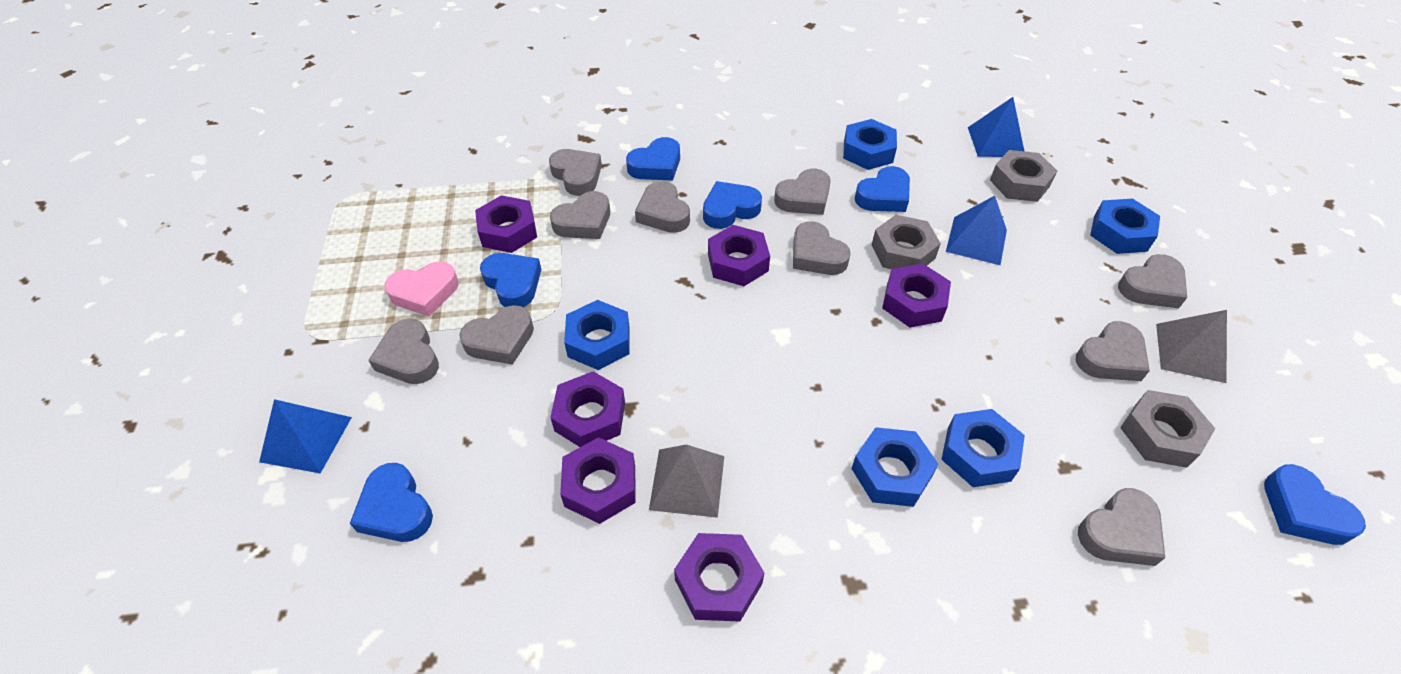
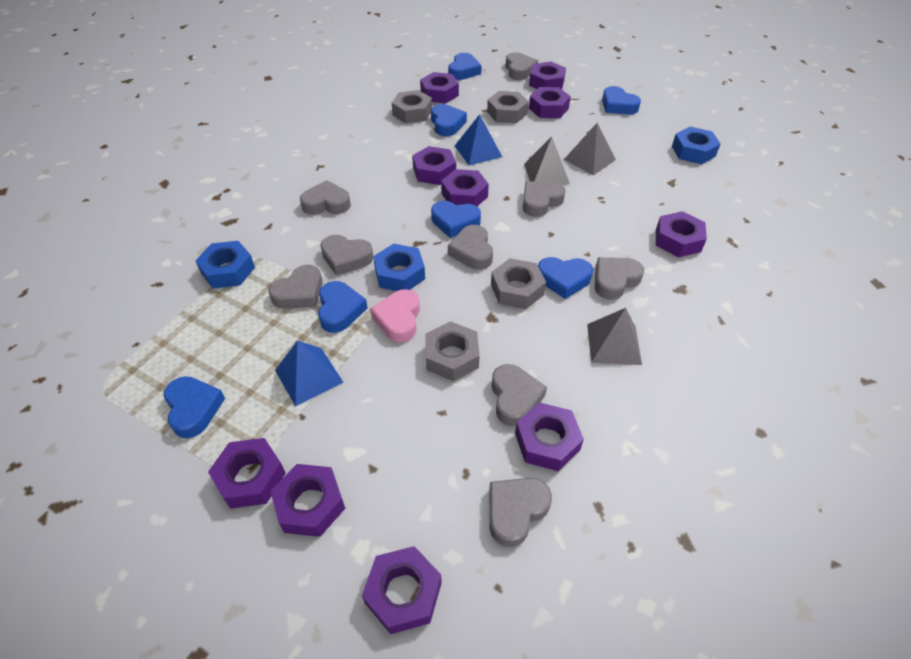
blue heart: 6 -> 7
blue nut: 5 -> 3
blue pyramid: 3 -> 2
grey heart: 10 -> 9
grey nut: 3 -> 4
grey pyramid: 2 -> 3
purple nut: 6 -> 10

